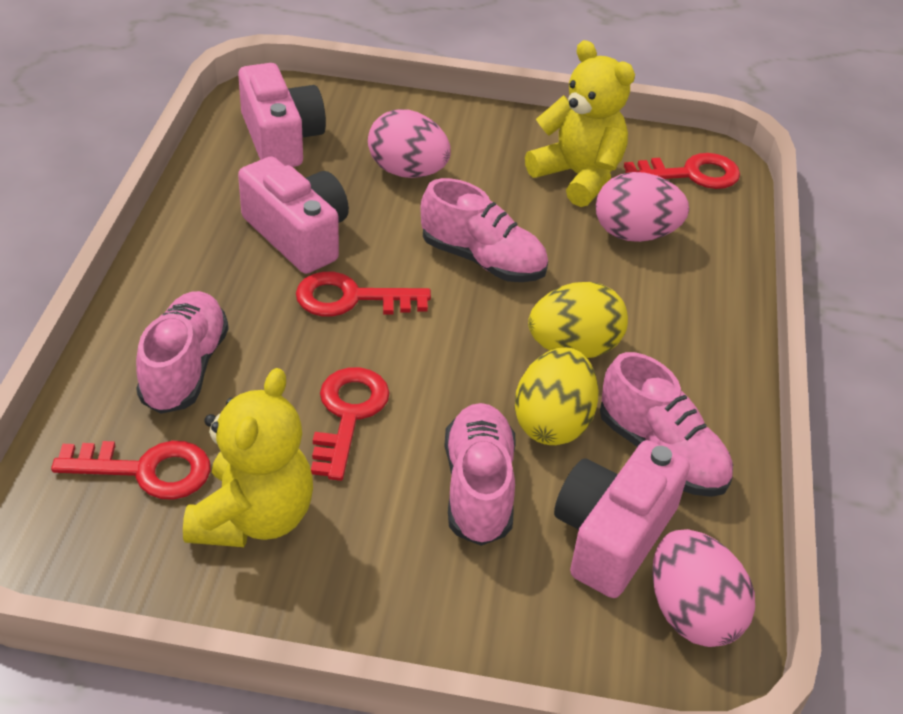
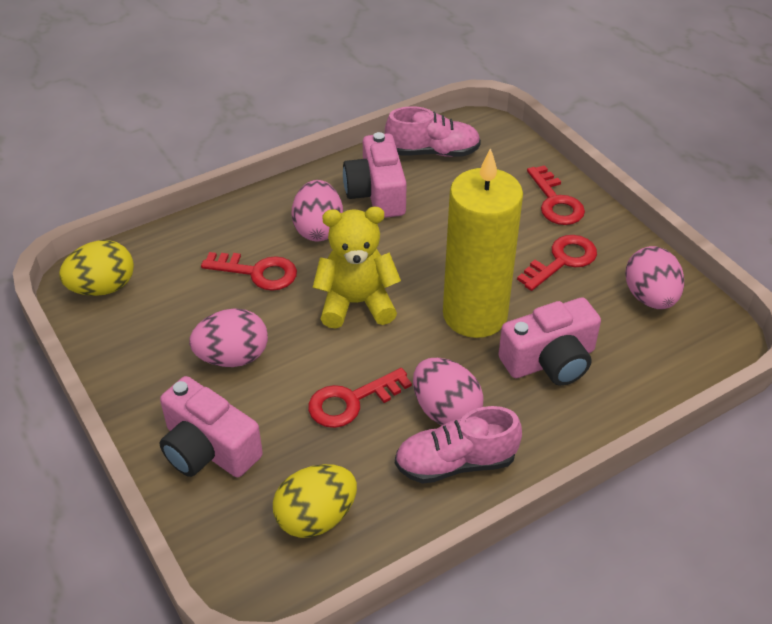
pink egg: 3 -> 4
pink shoe: 4 -> 2
yellow candle: 0 -> 1
yellow teddy bear: 2 -> 1

